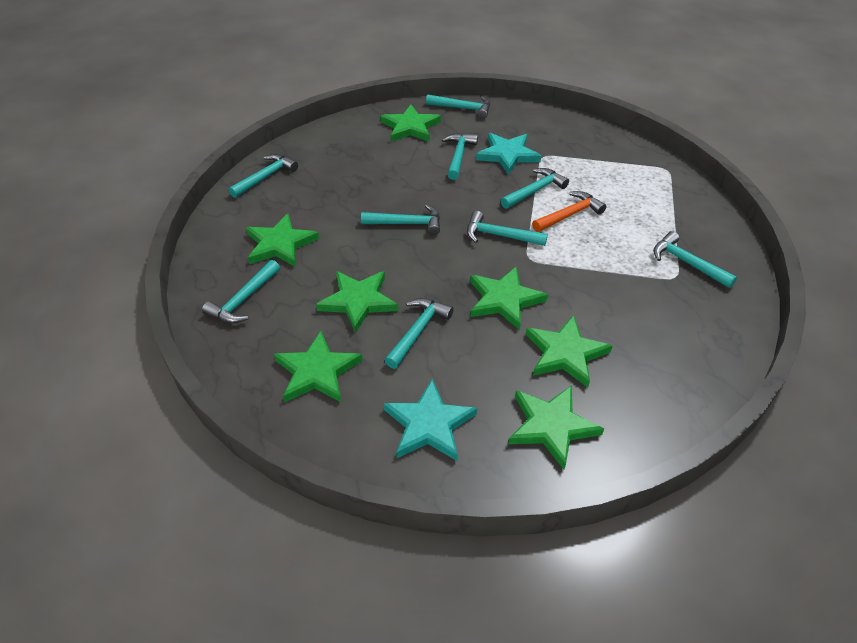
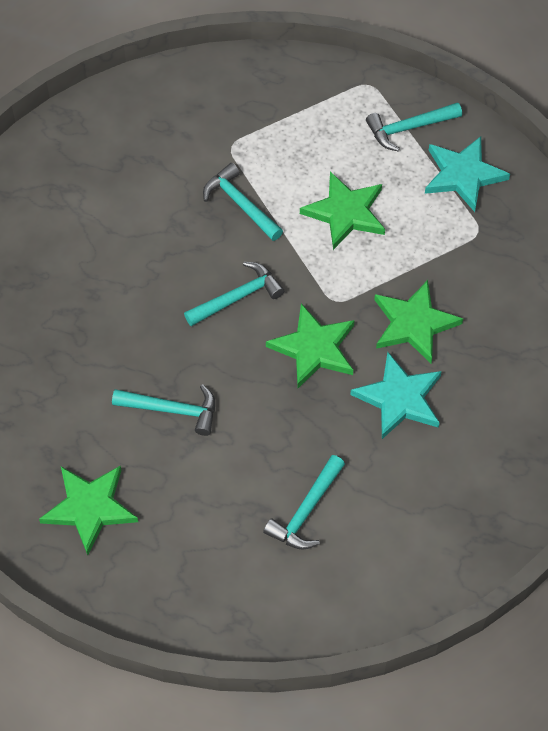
green star: 7 -> 4
orange hammer: 1 -> 0
turquoise hammer: 9 -> 5

